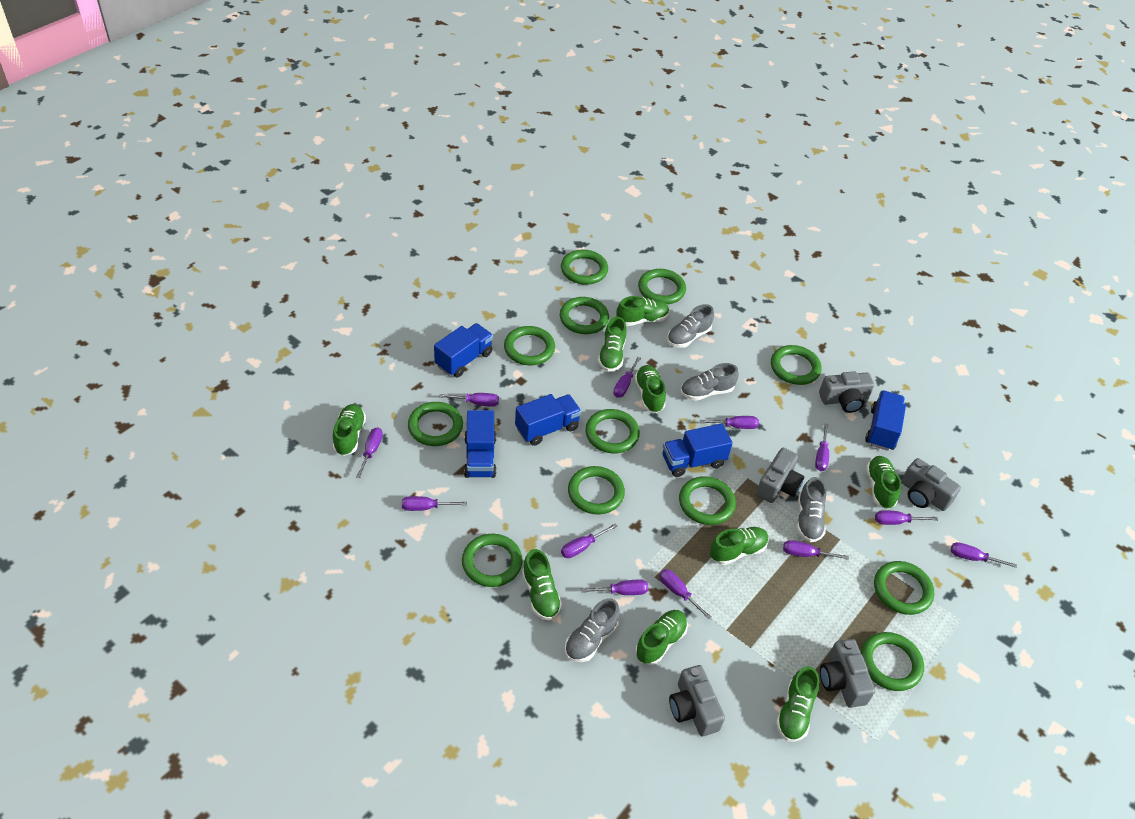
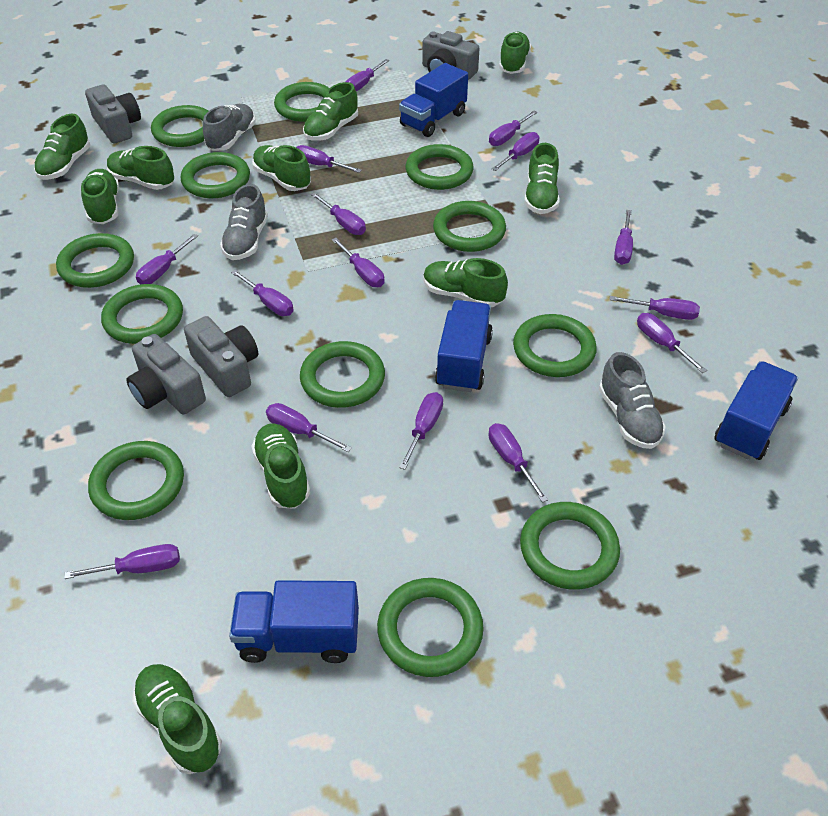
blue truck: 5 -> 4
green shoe: 9 -> 10
grey camera: 5 -> 4
grey shoe: 4 -> 3
purple screwdriver: 12 -> 15

